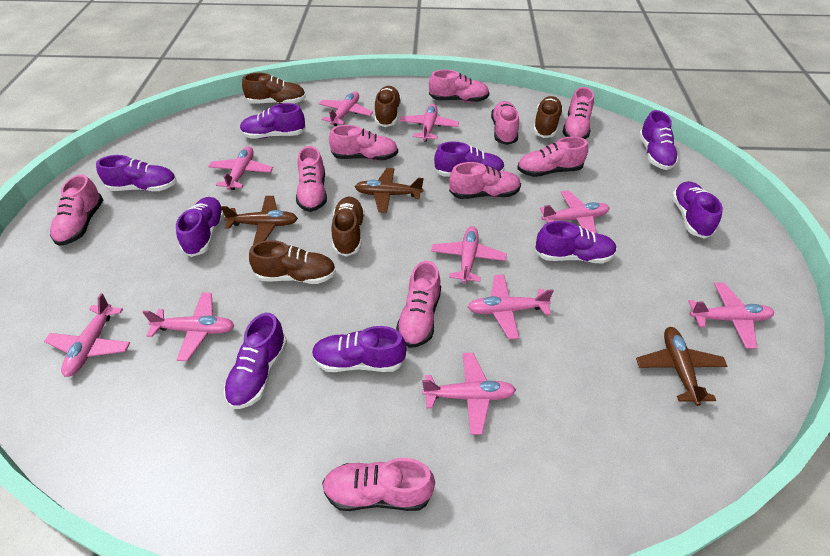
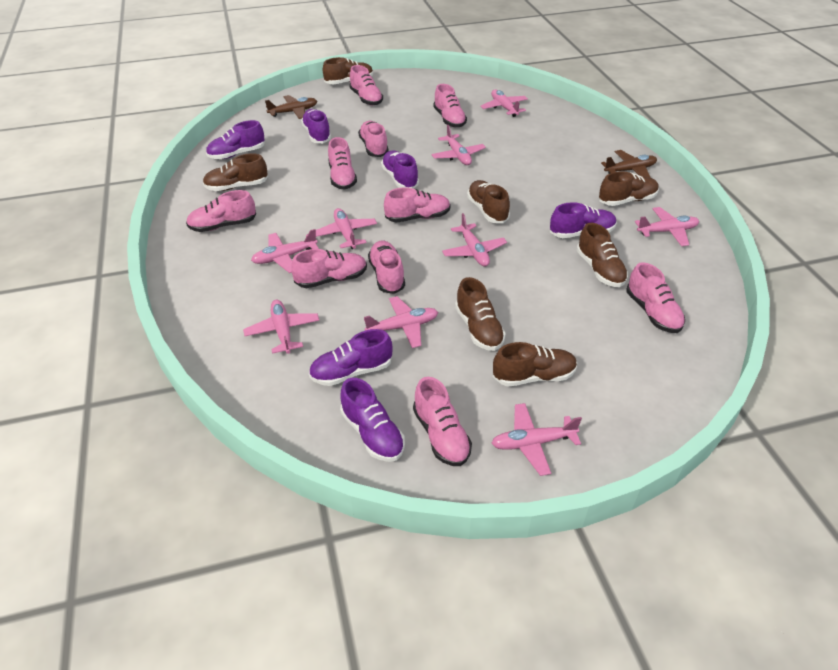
brown plane: 3 -> 2
brown shoe: 5 -> 7
pink plane: 10 -> 9
purple shoe: 9 -> 6

